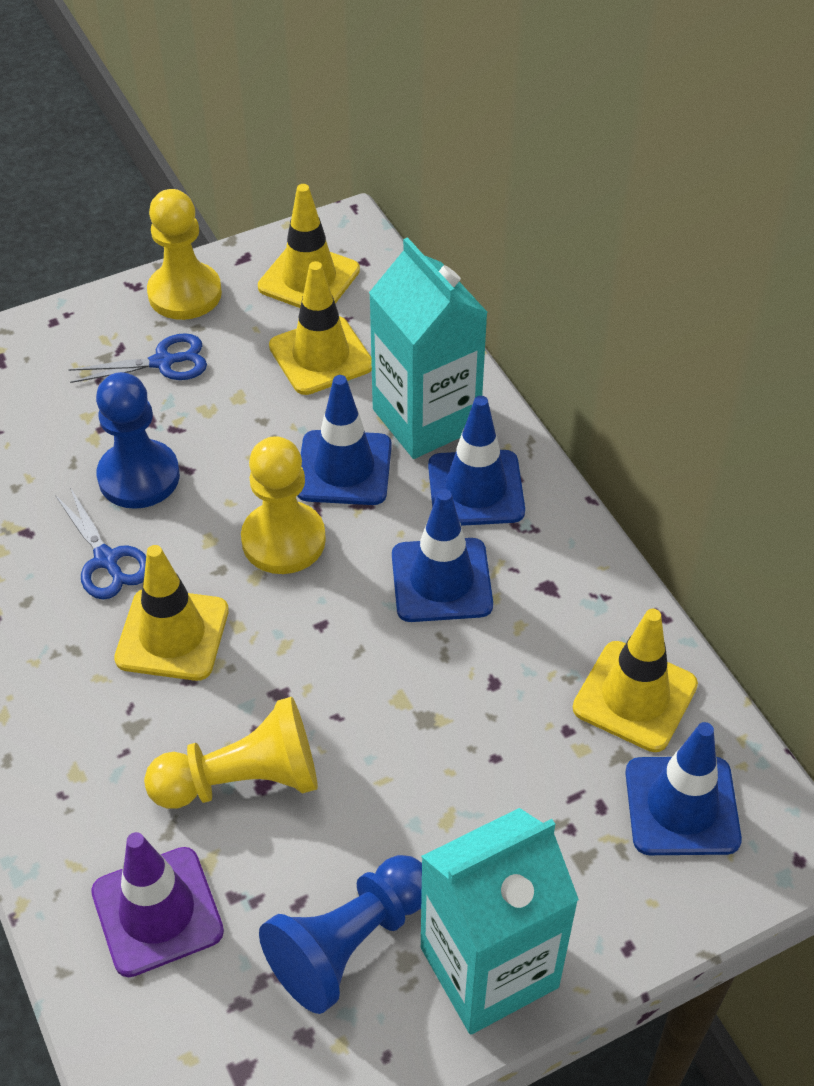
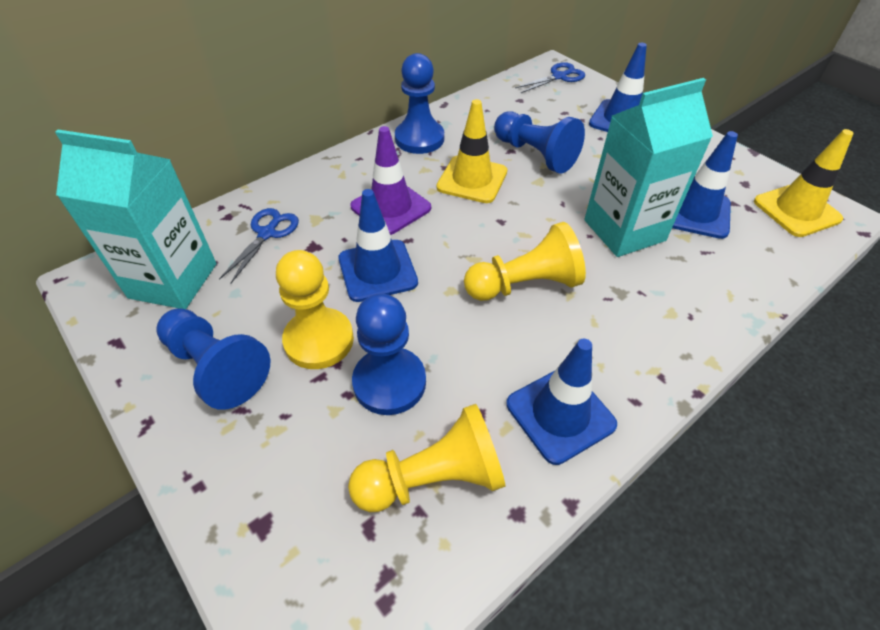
blue pawn: 2 -> 4
yellow traffic cone: 4 -> 2

